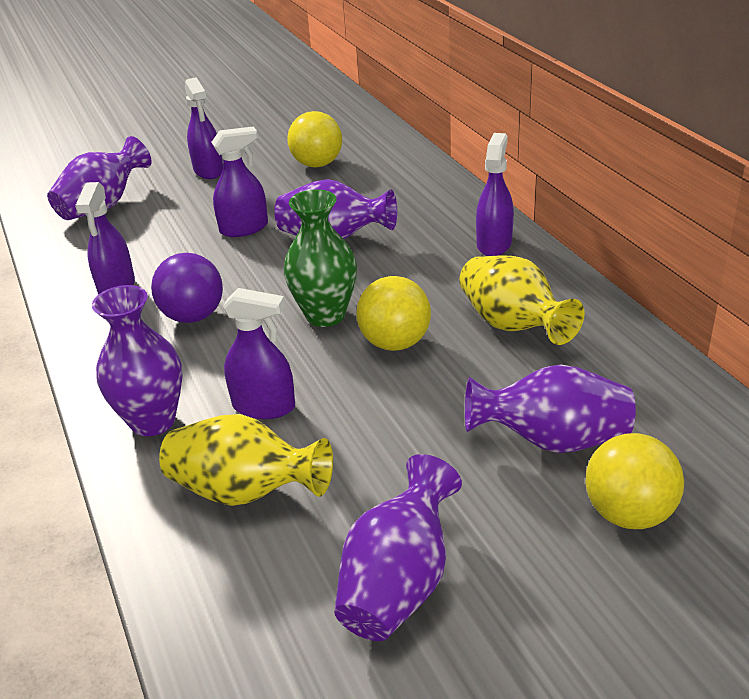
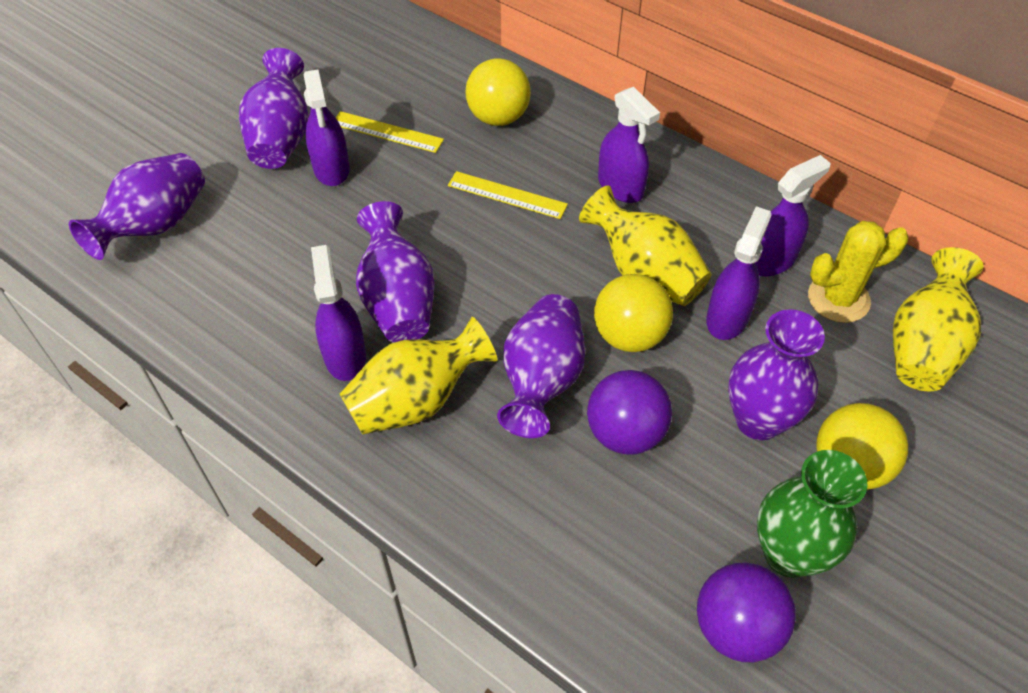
purple ball: 1 -> 2
yellow cactus: 0 -> 1
yellow ruler: 0 -> 2
yellow vase: 2 -> 3

